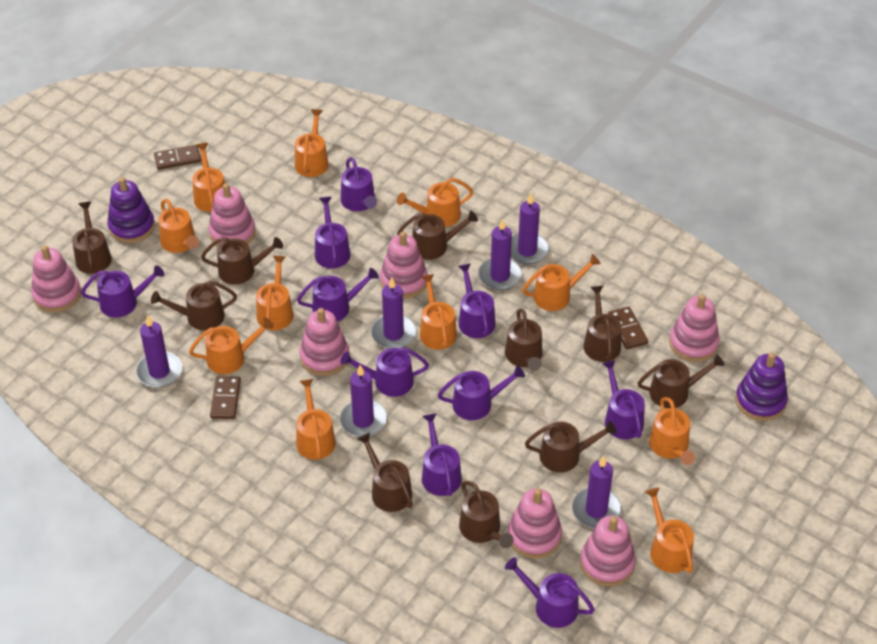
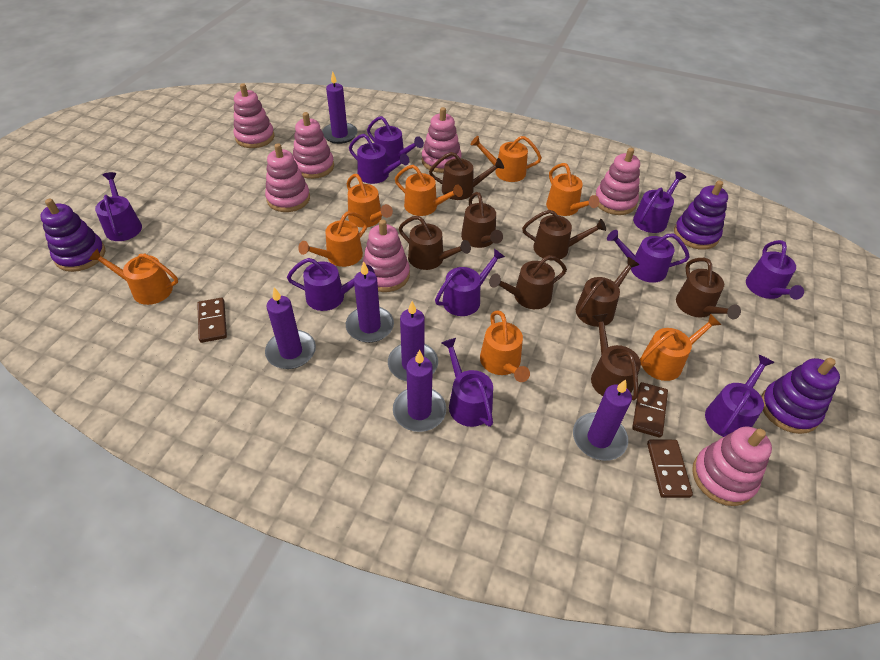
brown watering can: 10 -> 8
orange watering can: 11 -> 8
purple stacking toy: 2 -> 3

